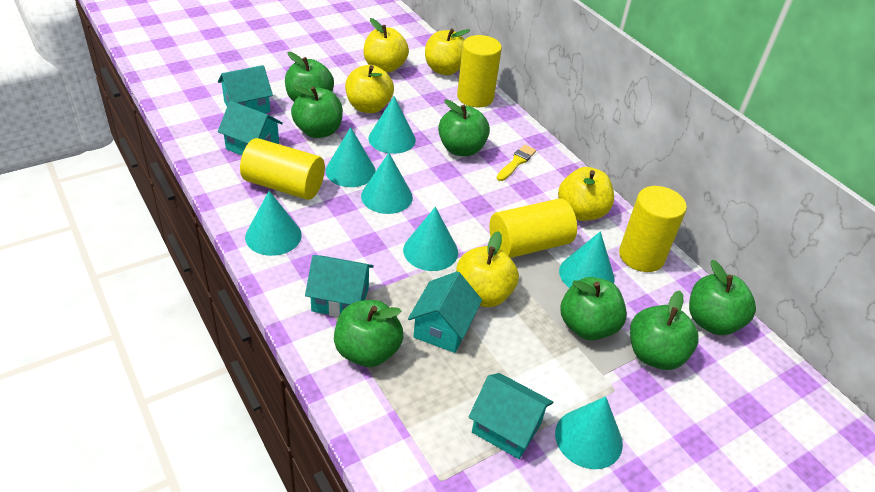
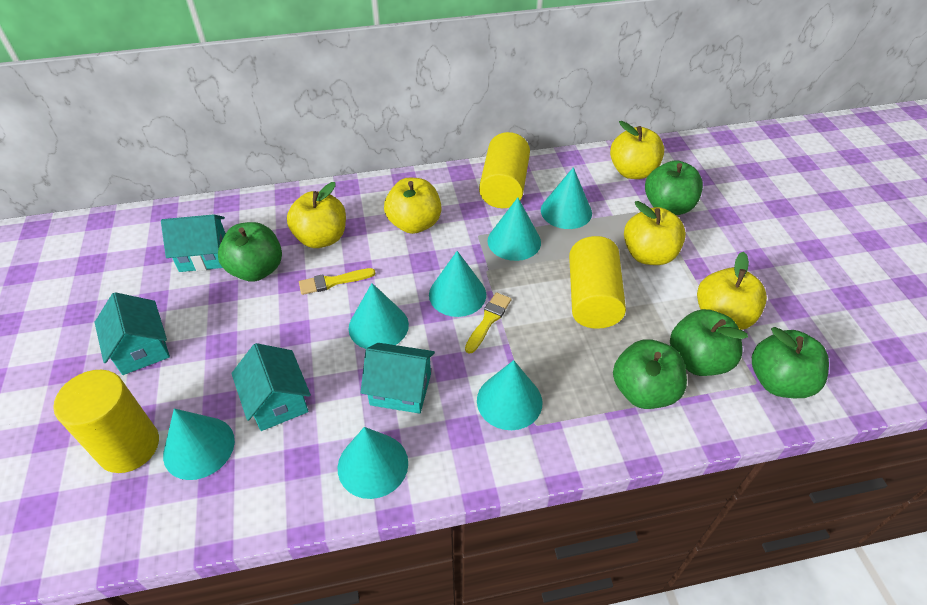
green apple: 7 -> 5
turquoise house: 5 -> 4
yellow brush: 1 -> 2
yellow cylinder: 4 -> 3

